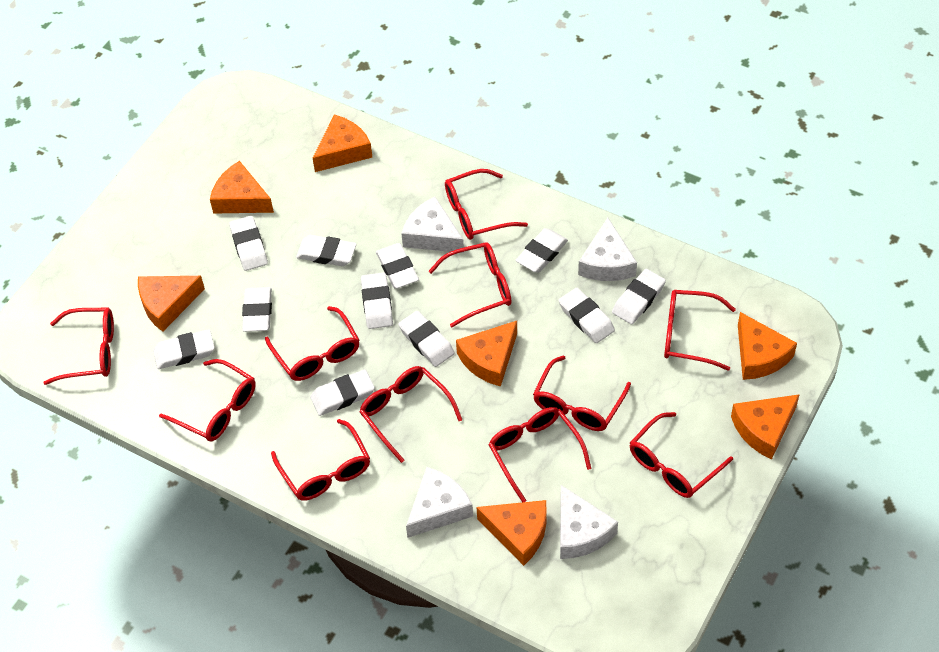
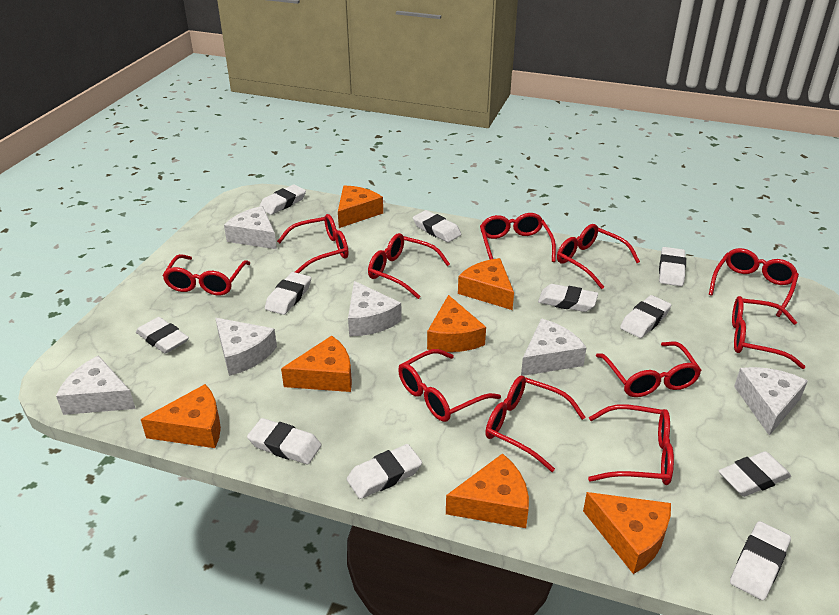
white cheese: 4 -> 6

